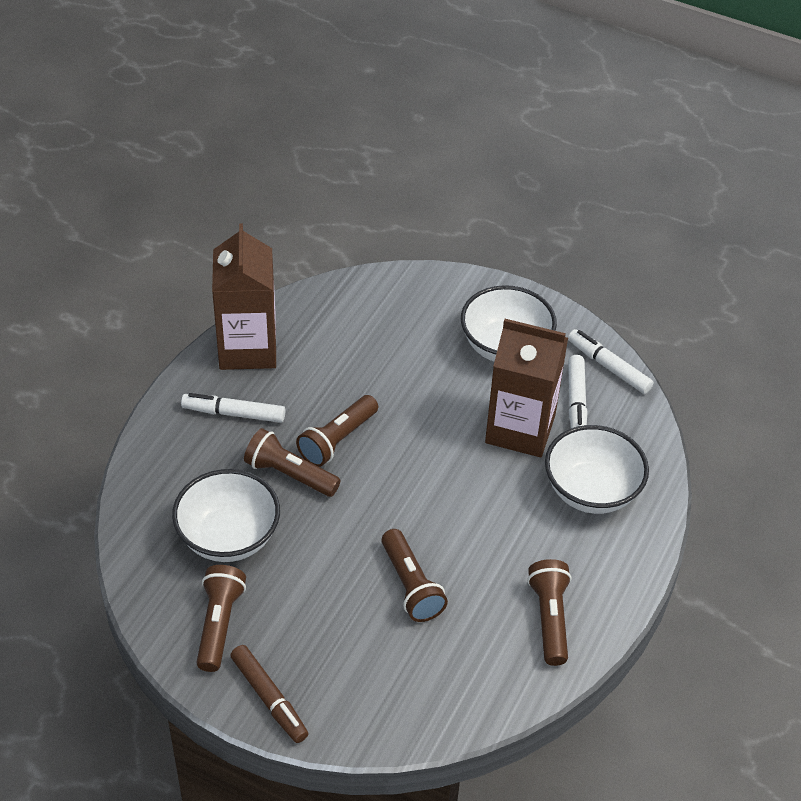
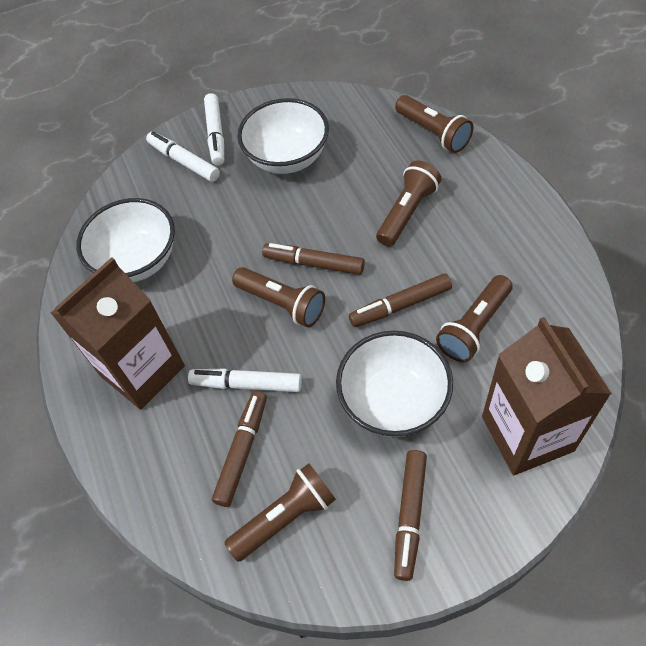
brown marker: 1 -> 4

